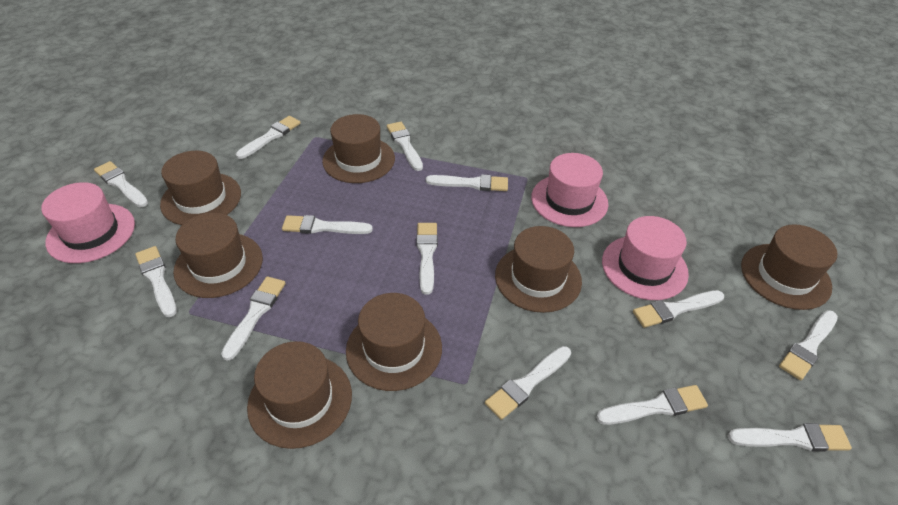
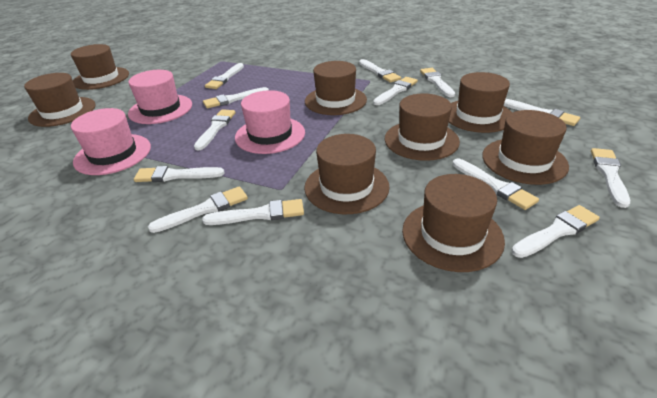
brown hat: 7 -> 8

